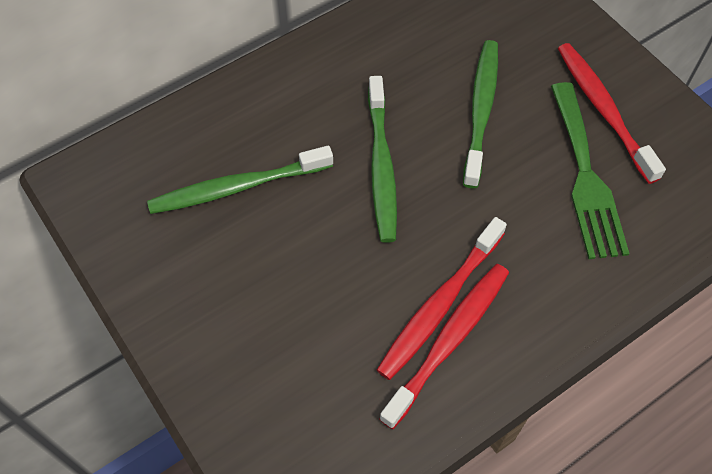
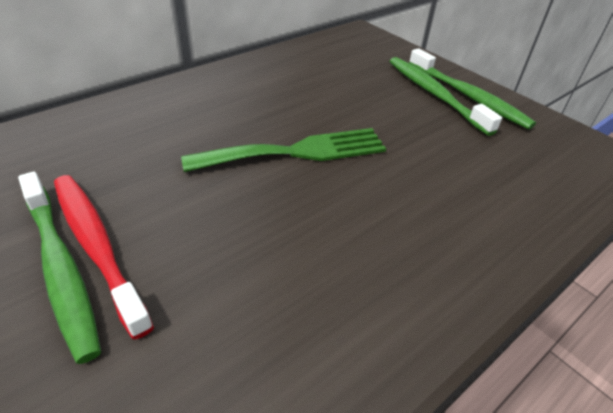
red toothbrush: 3 -> 1

